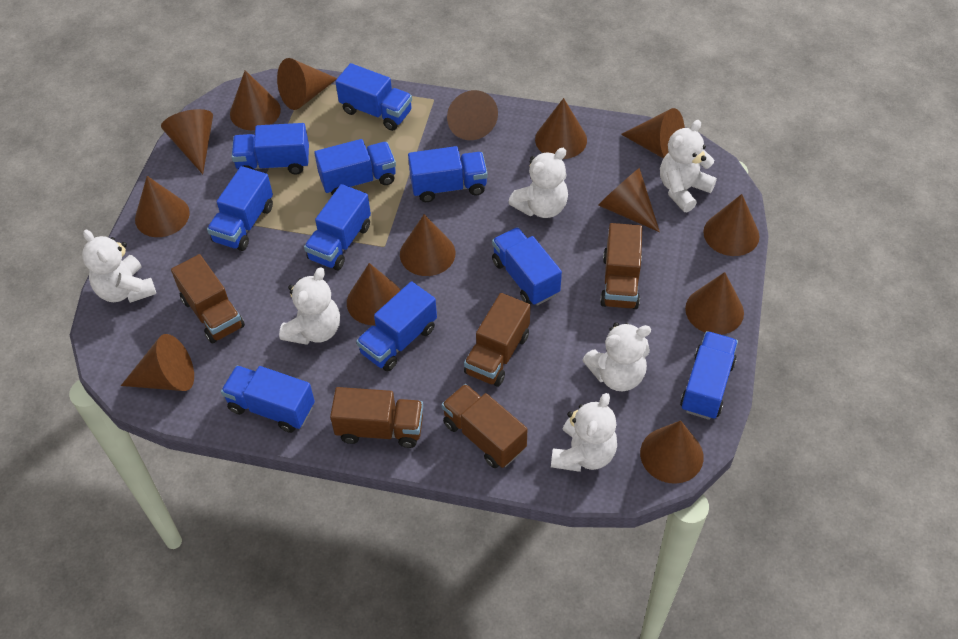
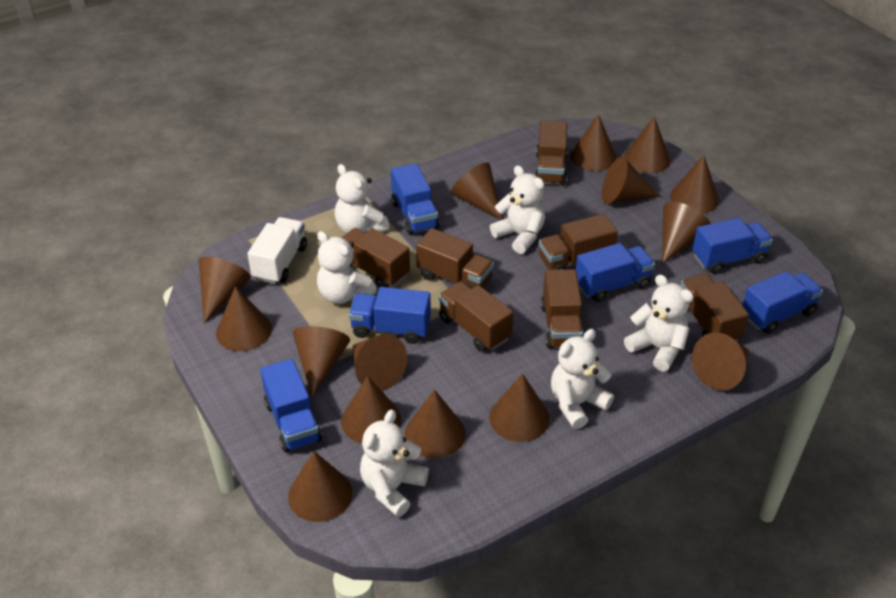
blue truck: 10 -> 6
brown cone: 14 -> 15
brown truck: 5 -> 7
white truck: 0 -> 1

